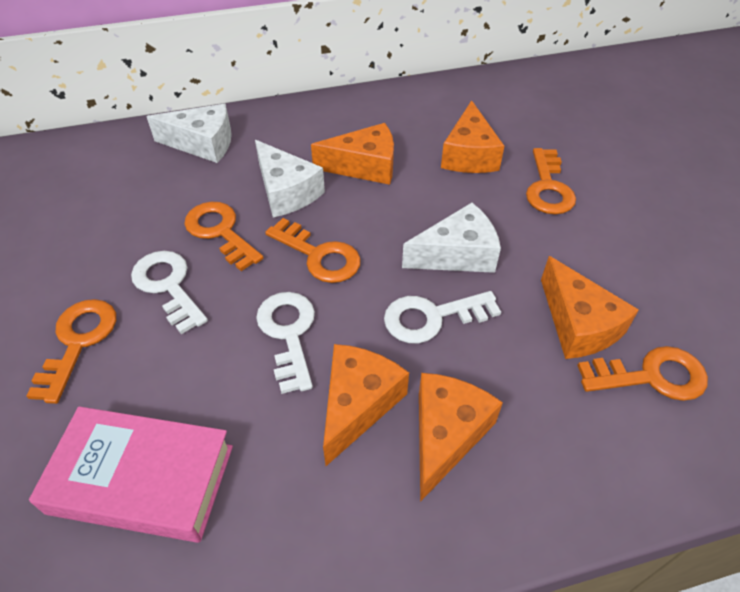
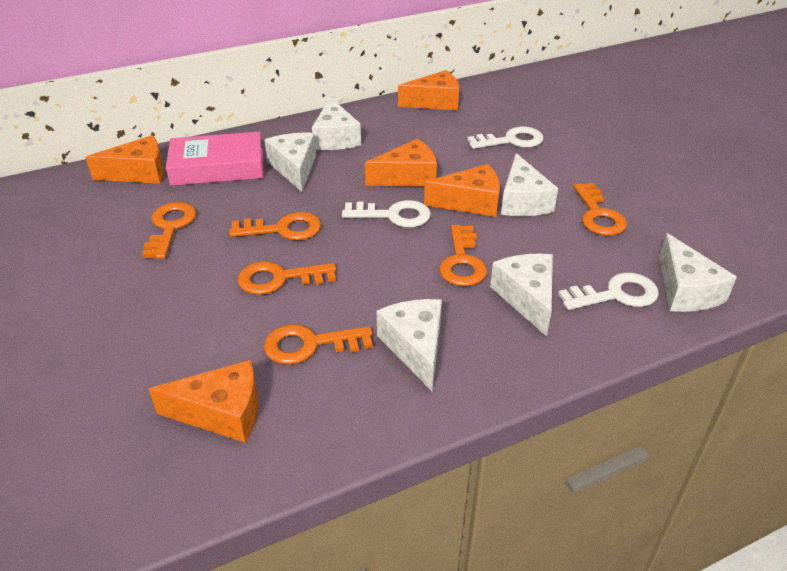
orange key: 5 -> 6
white cheese: 3 -> 6

